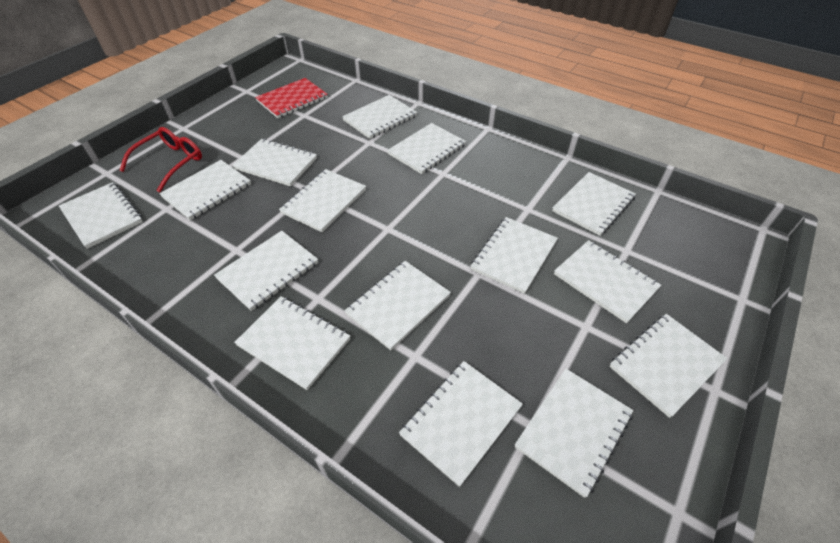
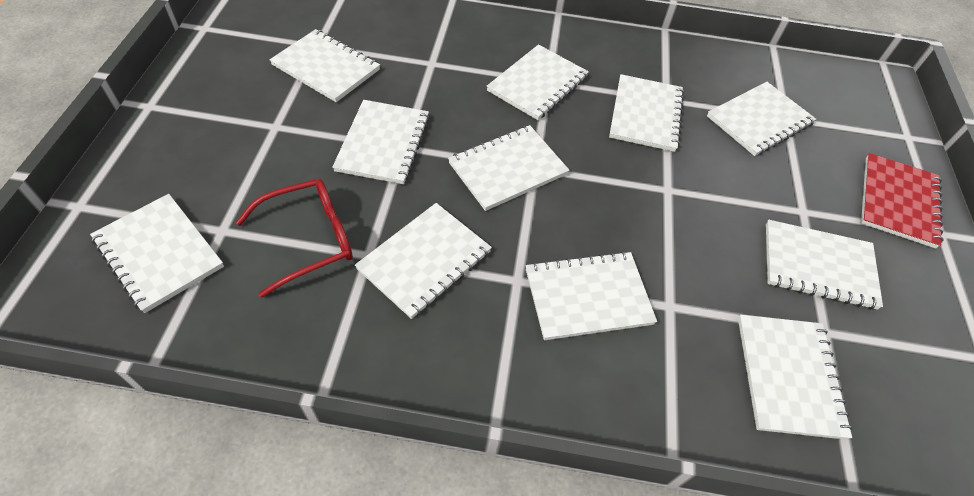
white notebook: 15 -> 11

